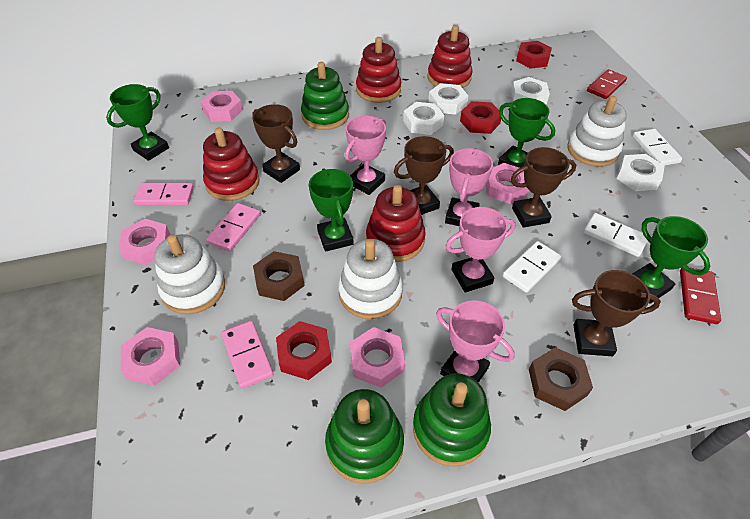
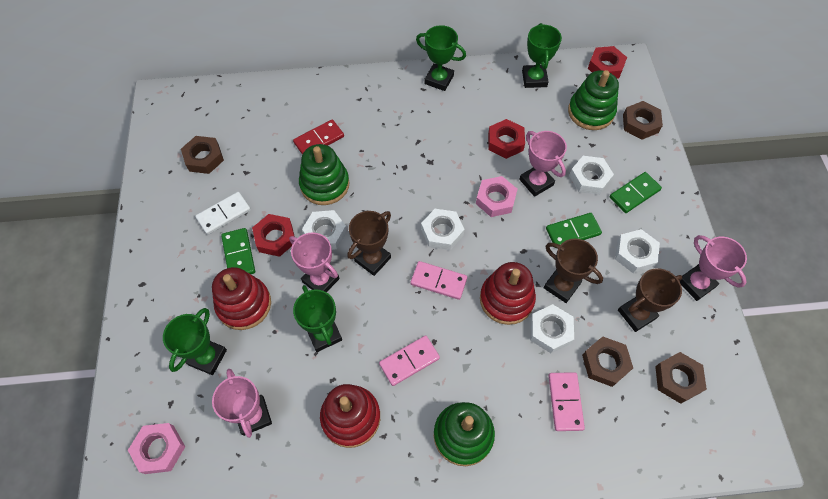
brown nut: 2 -> 4
brown trophy: 4 -> 3
green domino: 0 -> 3
pink nut: 5 -> 2
red domino: 2 -> 1
red stacking toy: 4 -> 3
white domino: 3 -> 1
white nut: 4 -> 5
white stacking toy: 3 -> 0

